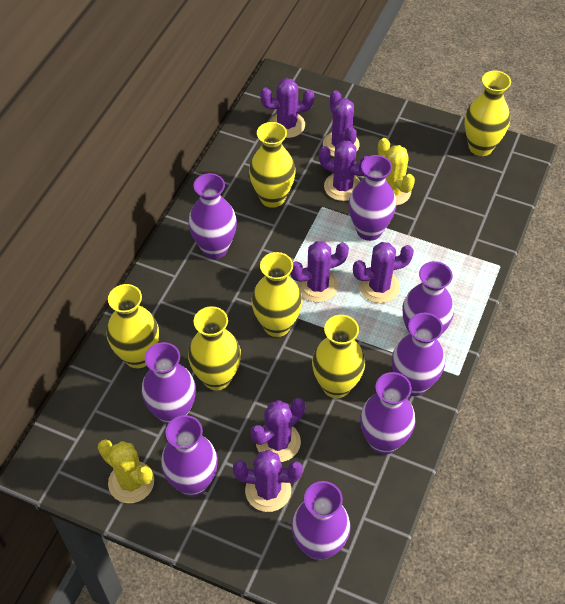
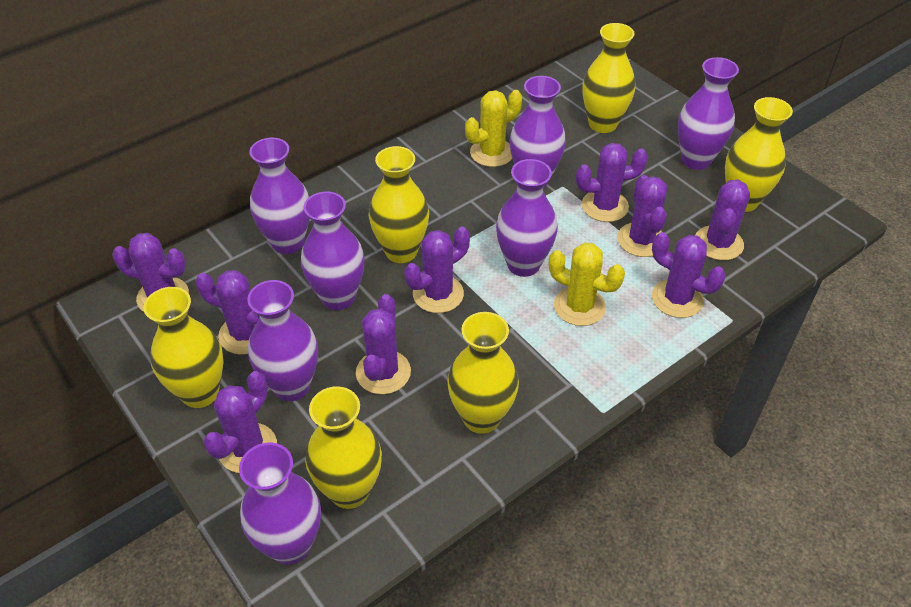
purple cactus: 7 -> 9
purple vase: 8 -> 7

